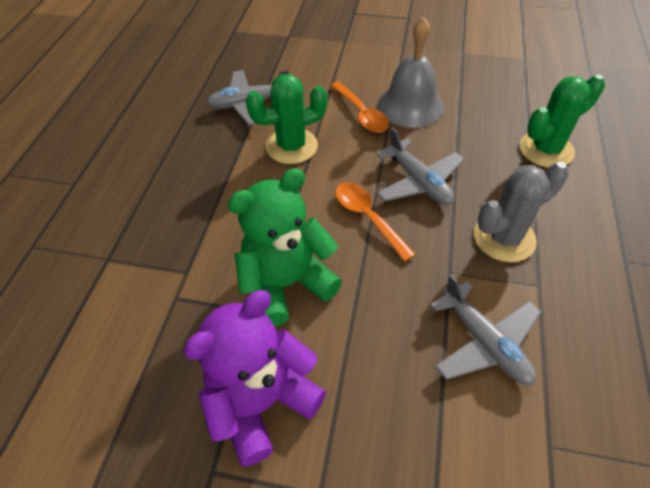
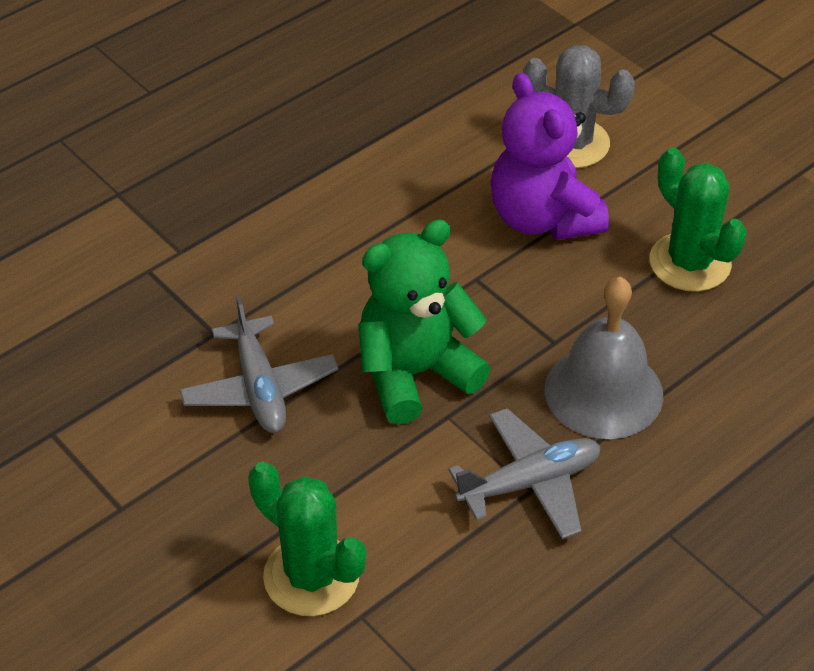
grey plane: 3 -> 2
orange spoon: 2 -> 0

